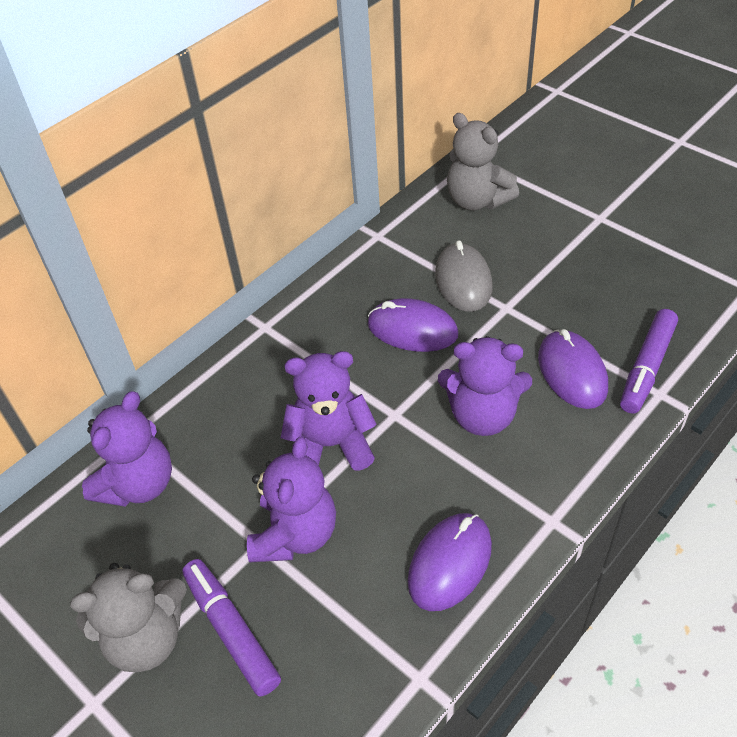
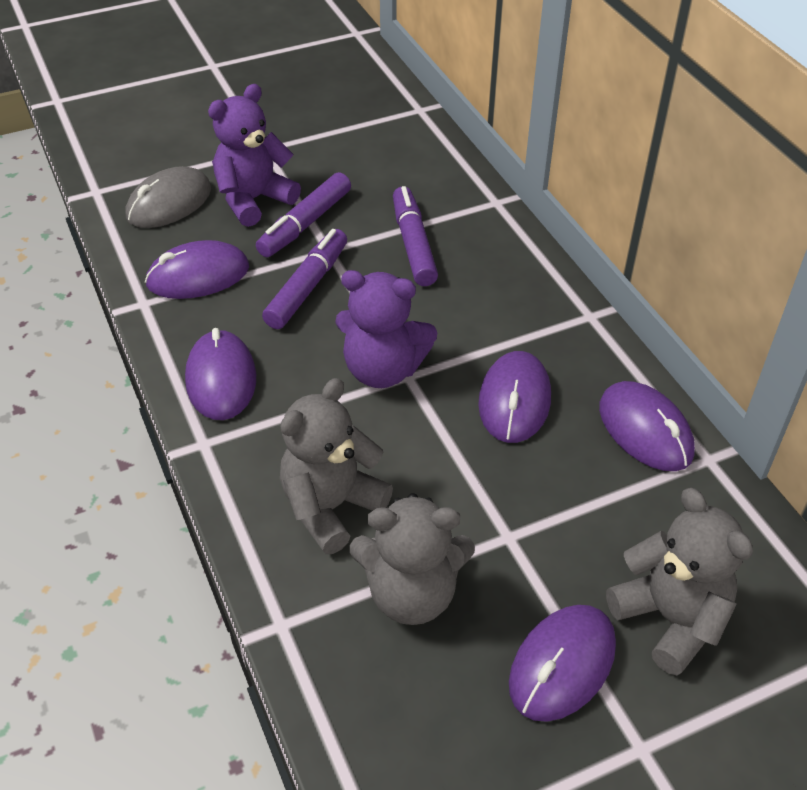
grey teddy bear: 2 -> 3
purple marker: 2 -> 3
purple mouse: 3 -> 5
purple teddy bear: 4 -> 2

